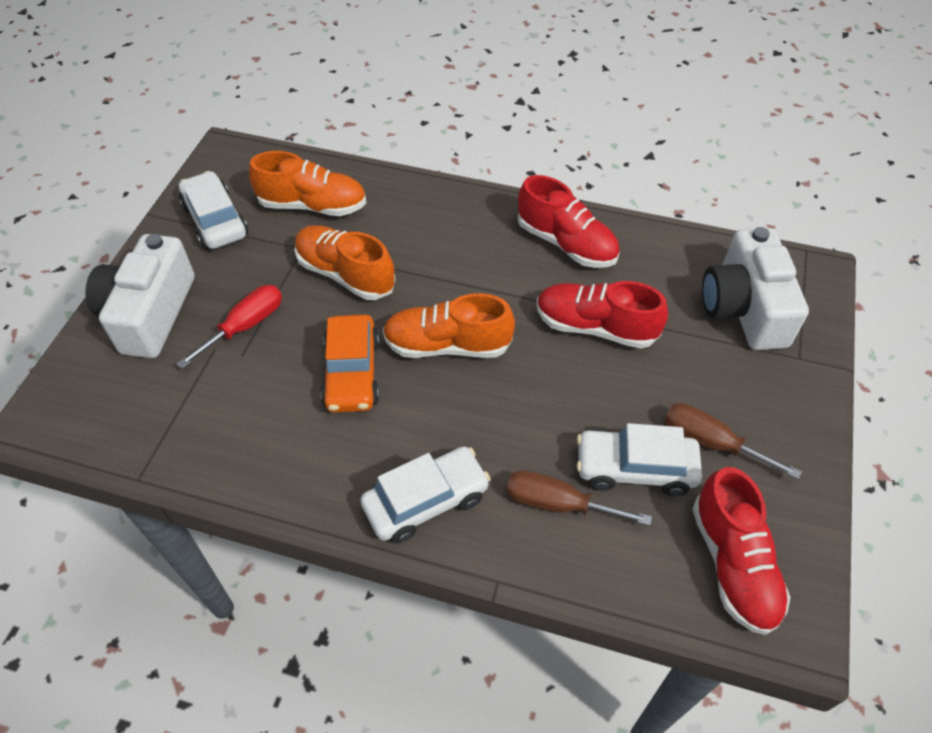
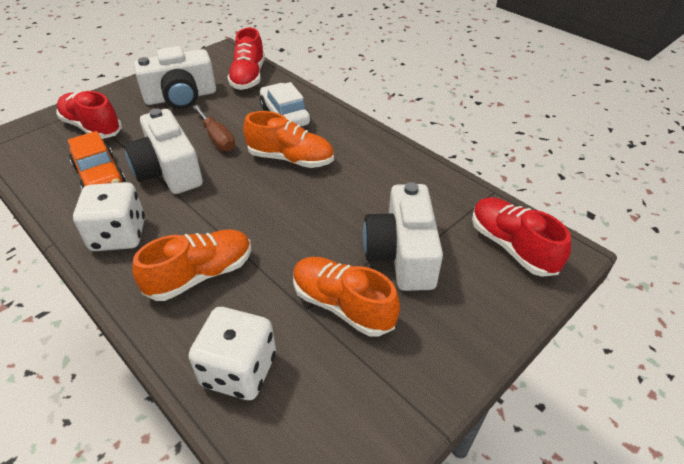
brown screwdriver: 2 -> 1
red screwdriver: 1 -> 0
white camera: 2 -> 3
white car: 3 -> 1
white dice: 0 -> 2

